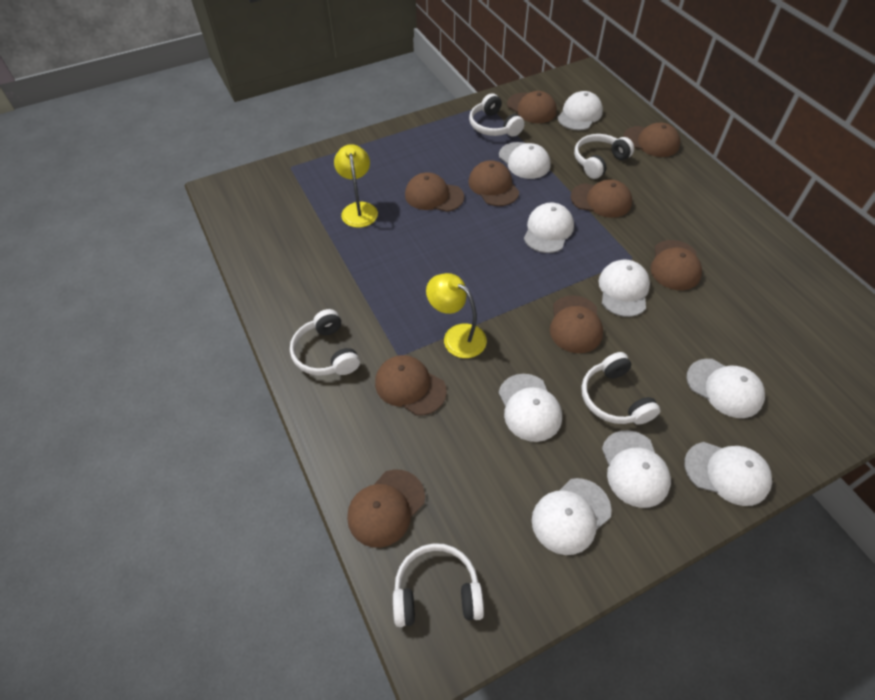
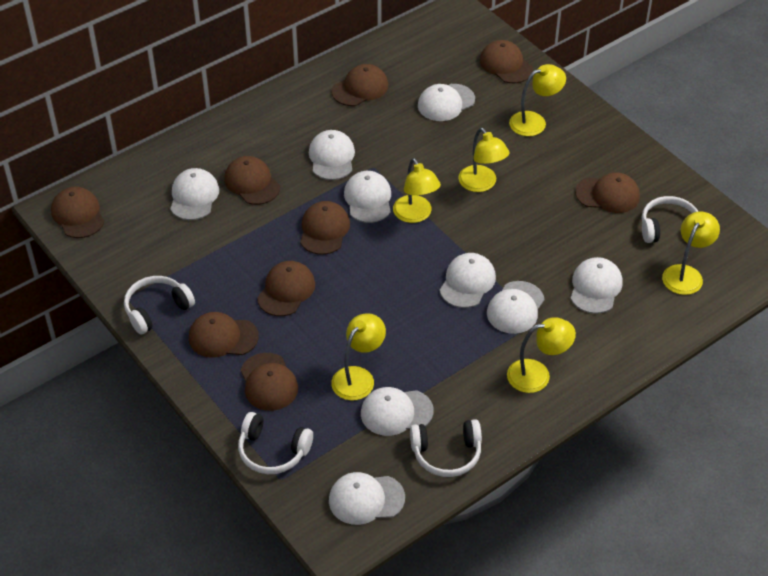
white headphones: 5 -> 4
yellow lamp: 2 -> 6

